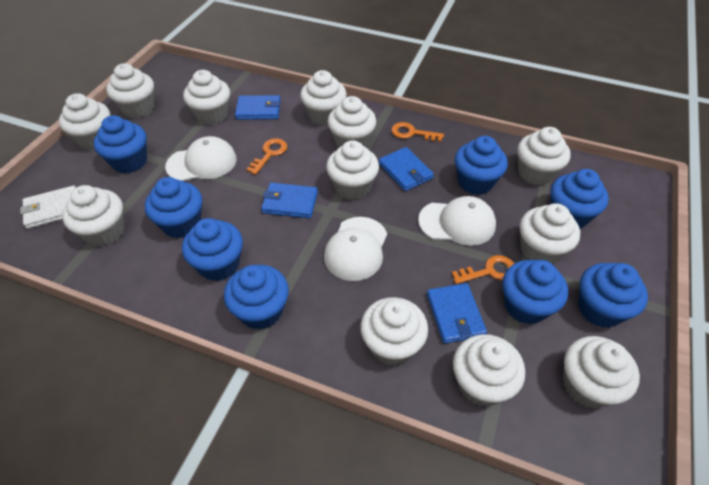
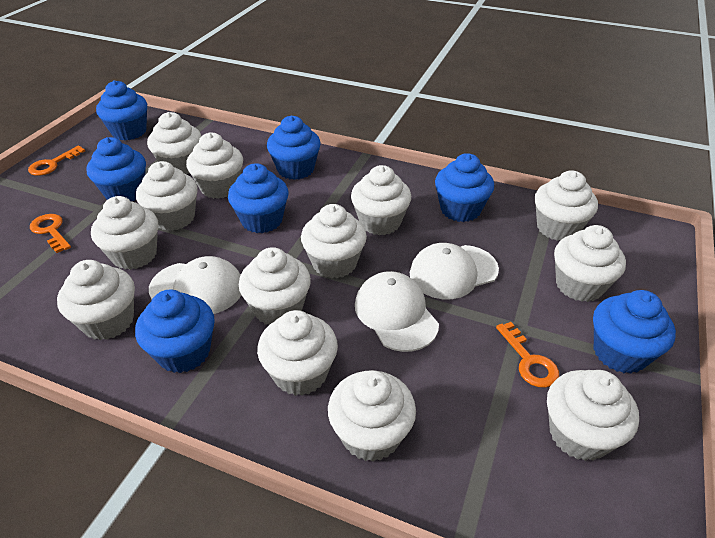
blue cupcake: 8 -> 7
blue wallet: 4 -> 0
white cupcake: 12 -> 13
white wallet: 1 -> 0

